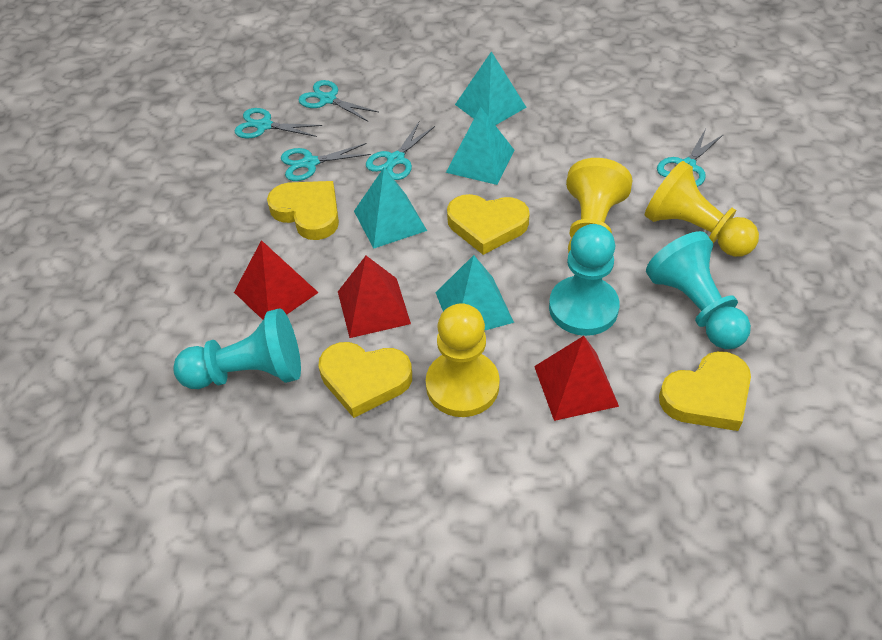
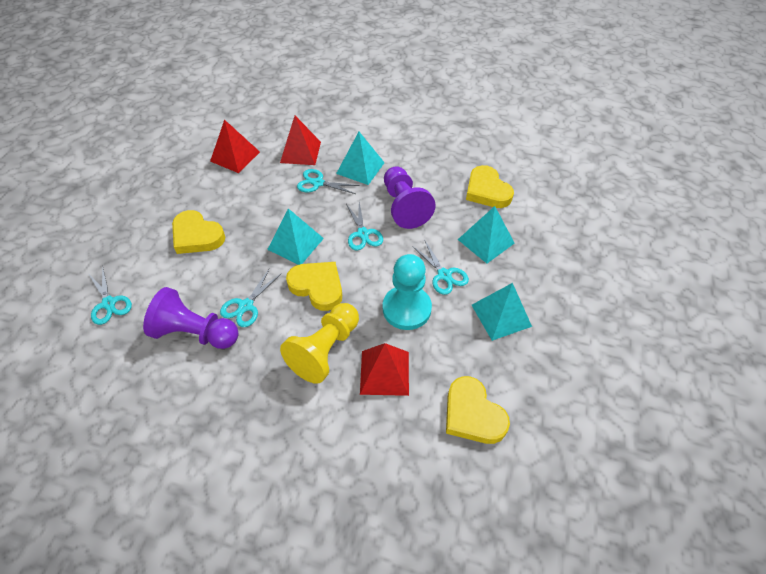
purple pawn: 0 -> 2
turquoise pawn: 3 -> 1
yellow pawn: 3 -> 1

